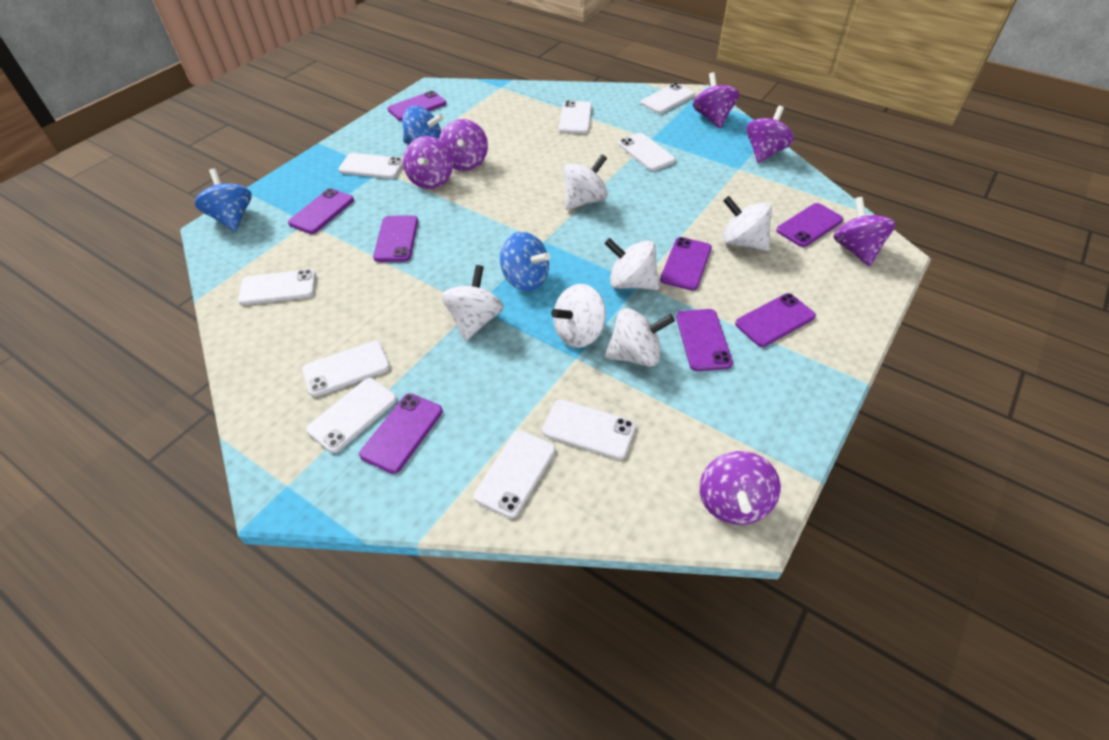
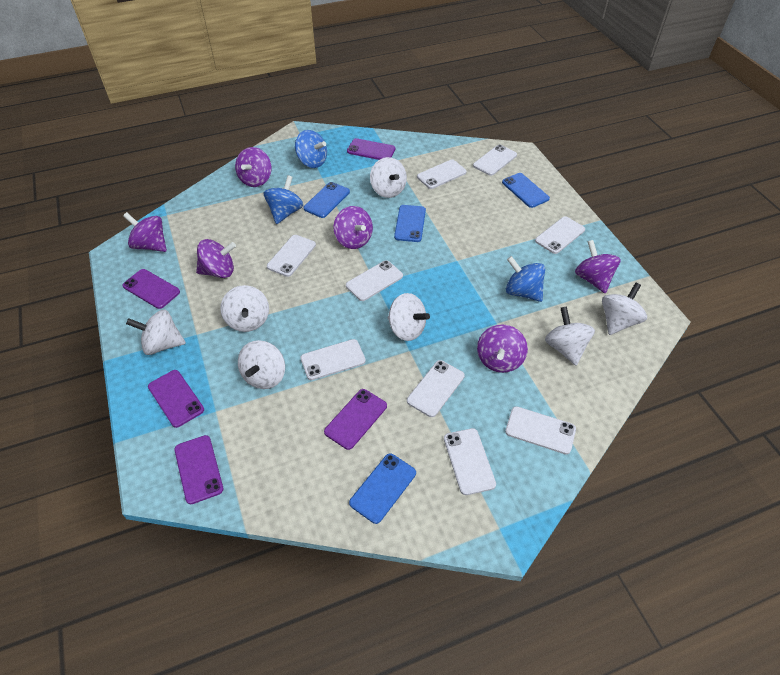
blue phone: 0 -> 4
purple phone: 8 -> 5
white spinning top: 6 -> 7

